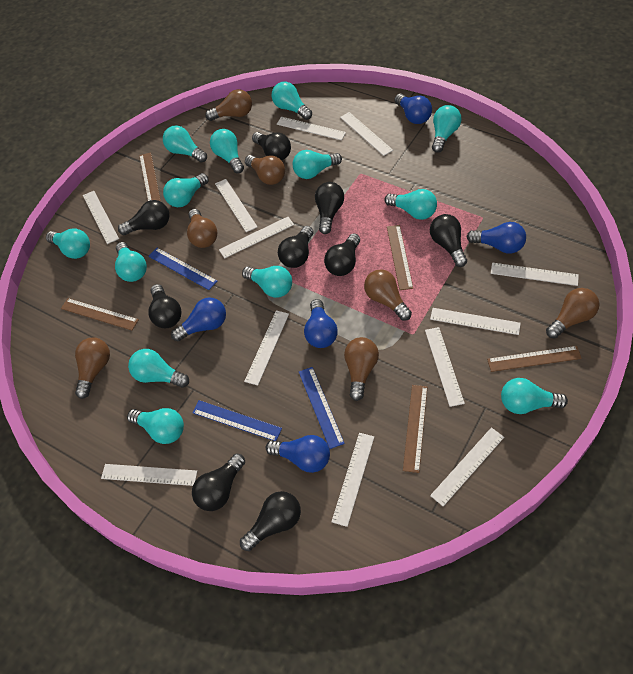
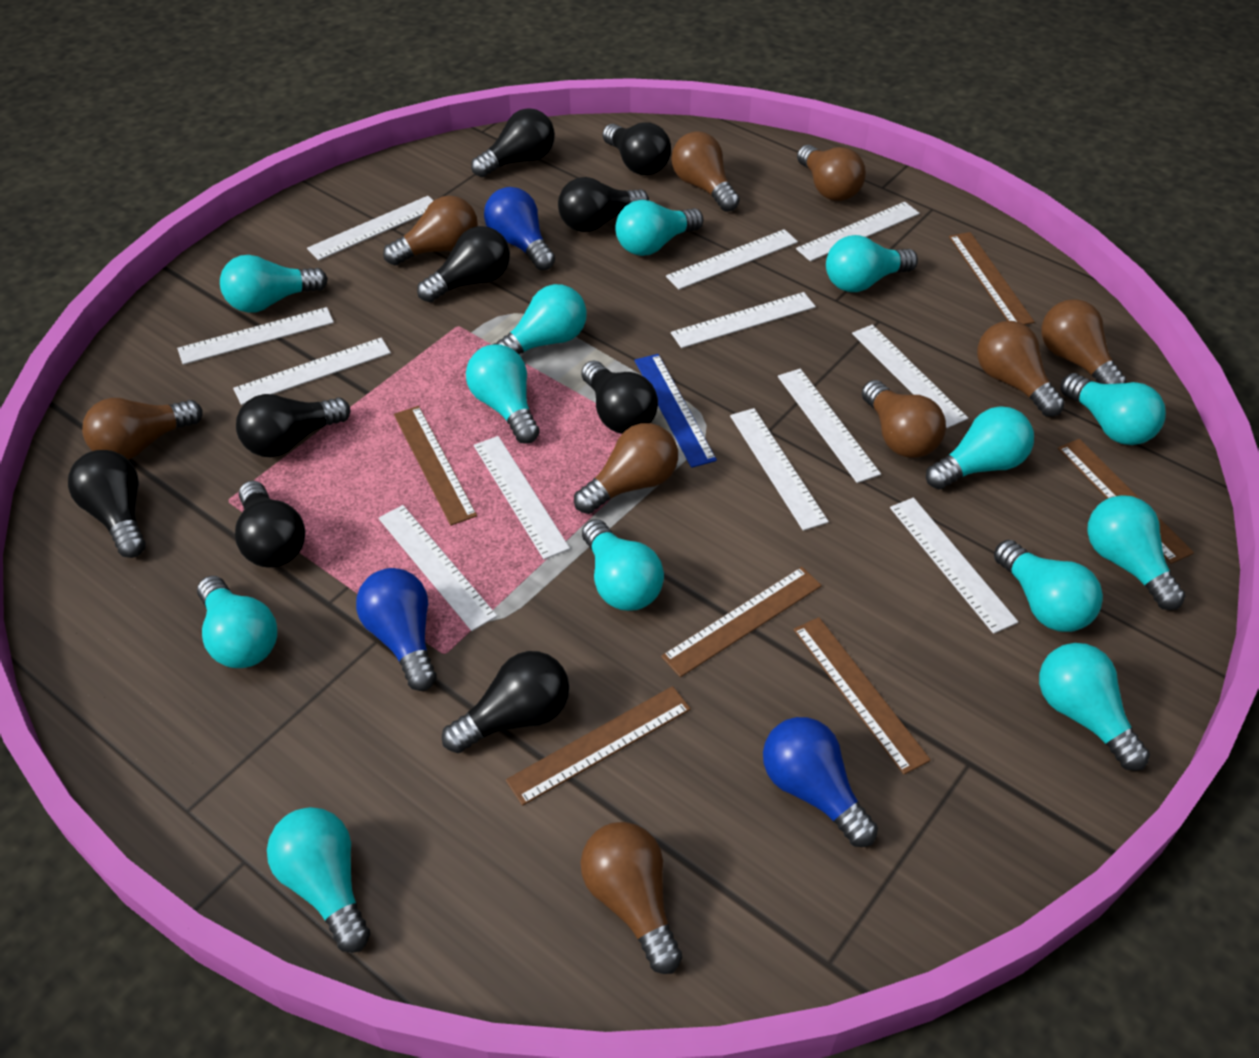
blue light bulb: 5 -> 3
blue ruler: 3 -> 1
brown light bulb: 7 -> 9
brown ruler: 5 -> 6

